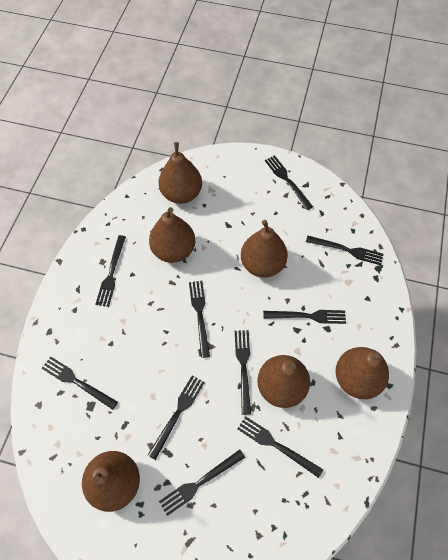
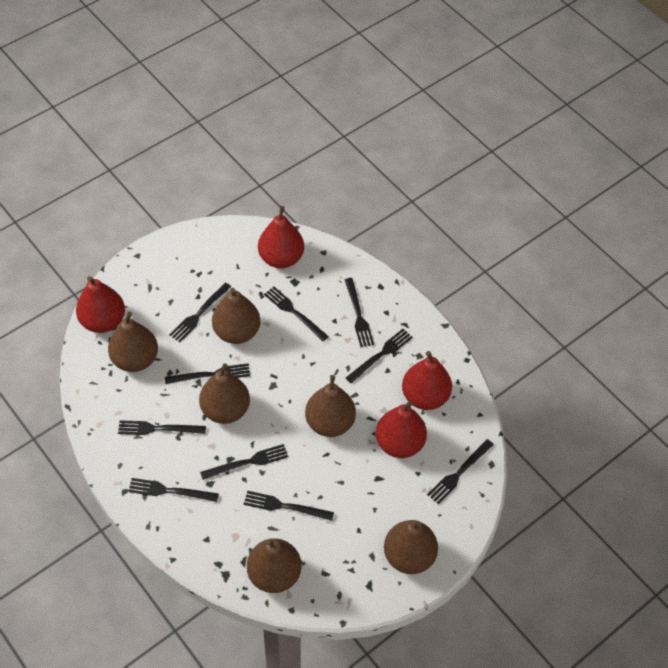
red pear: 0 -> 4

